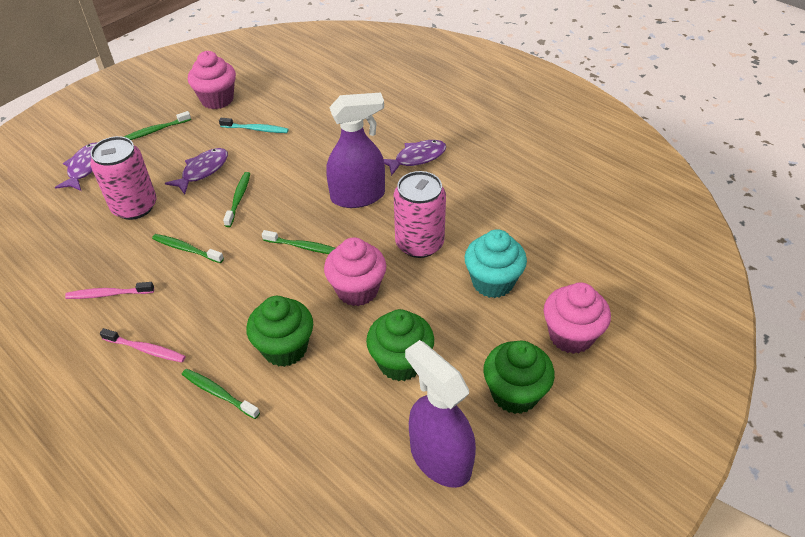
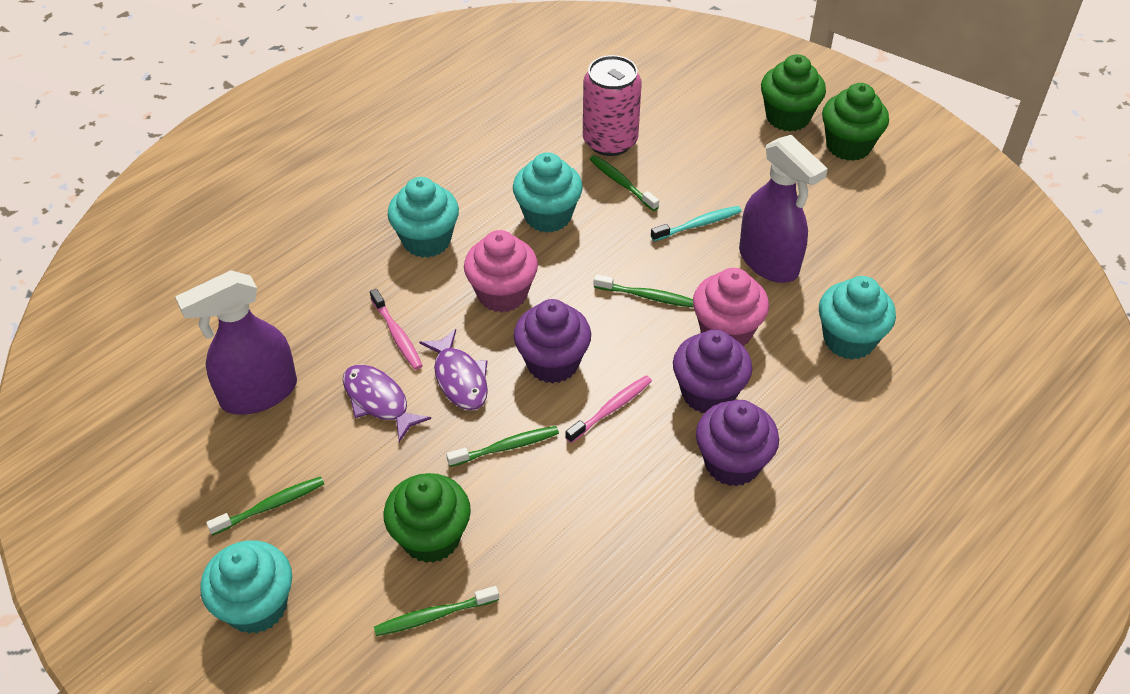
pink can: 2 -> 1
pink cupcake: 3 -> 2
purple cupcake: 0 -> 3
purple fish: 3 -> 2
turquoise cupcake: 1 -> 4

